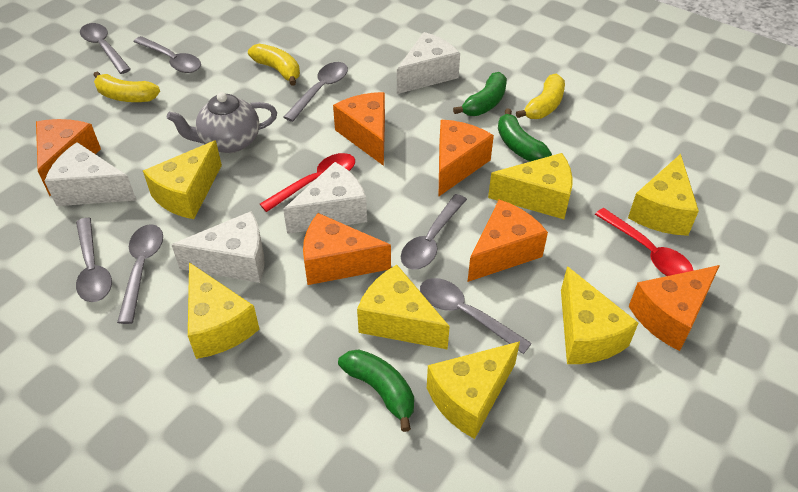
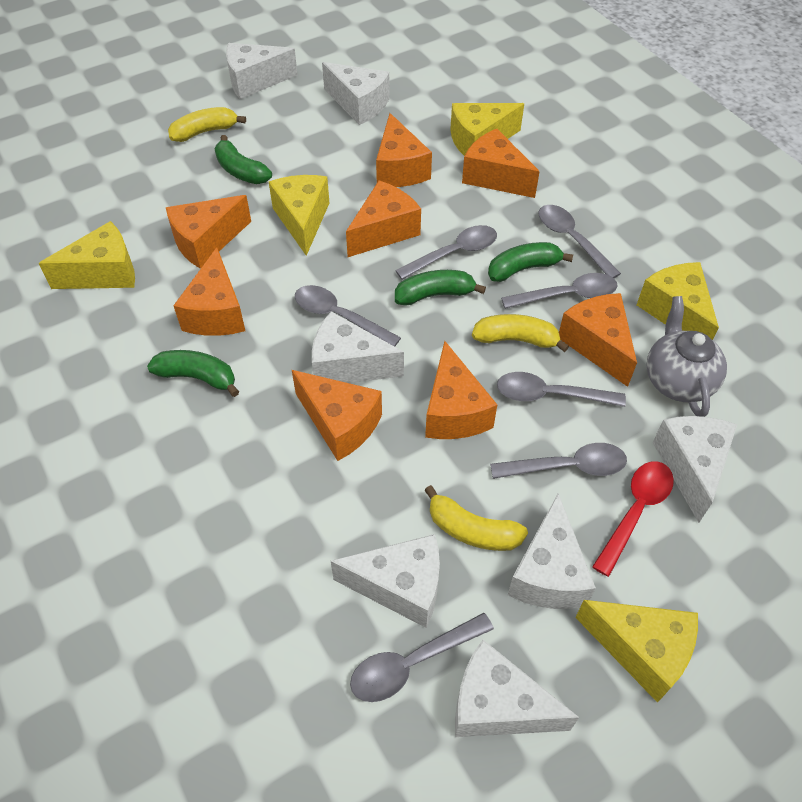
green banana: 3 -> 4
orange cheese: 6 -> 8
red spoon: 2 -> 1
white cheese: 4 -> 7
yellow cheese: 7 -> 5

